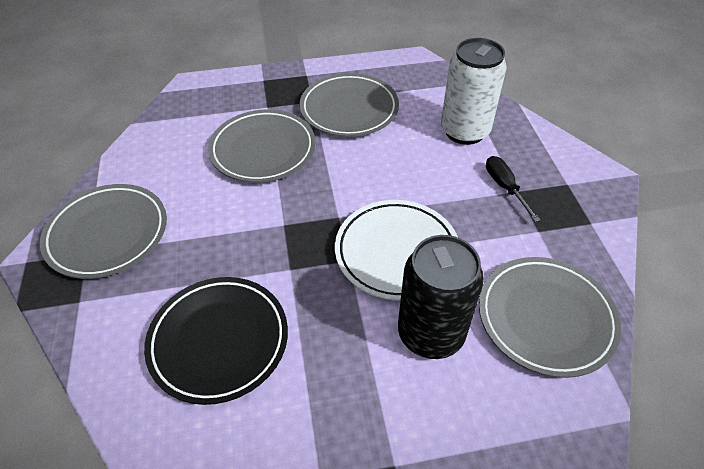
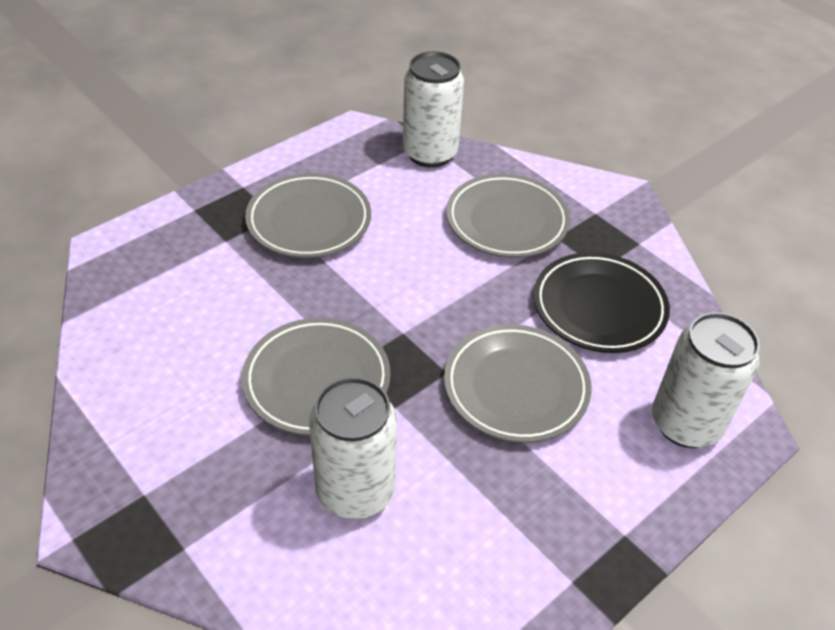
black can: 1 -> 0
black screwdriver: 1 -> 0
white can: 1 -> 3
white plate: 1 -> 0

